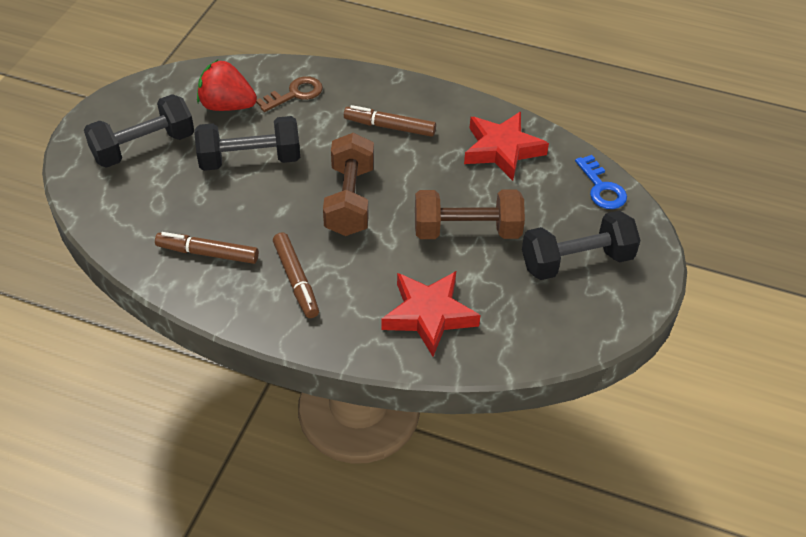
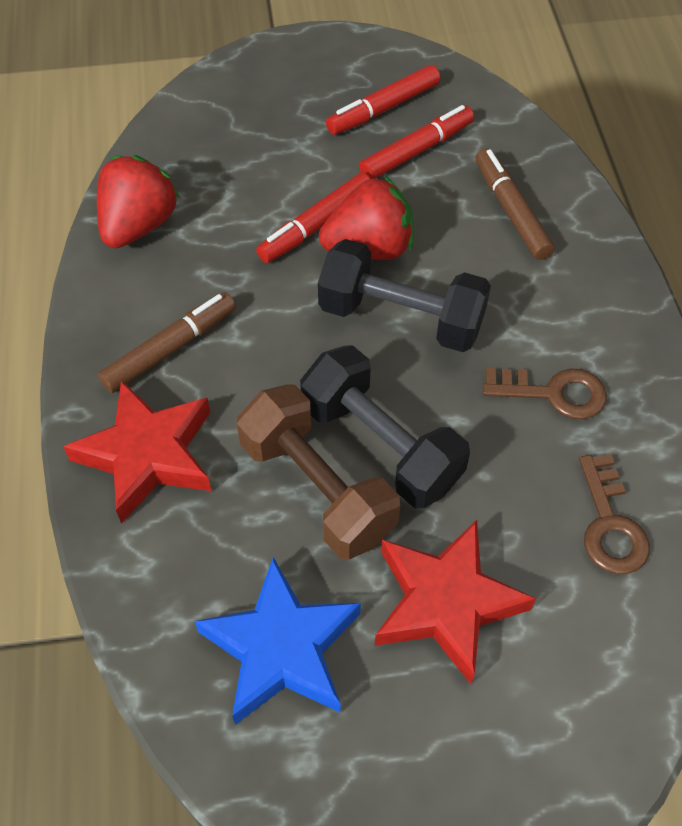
black dumbbell: 3 -> 2
blue key: 1 -> 0
blue star: 0 -> 1
brown dumbbell: 2 -> 1
brown key: 1 -> 2
brown marker: 3 -> 2
red marker: 0 -> 3
red strawberry: 1 -> 2

